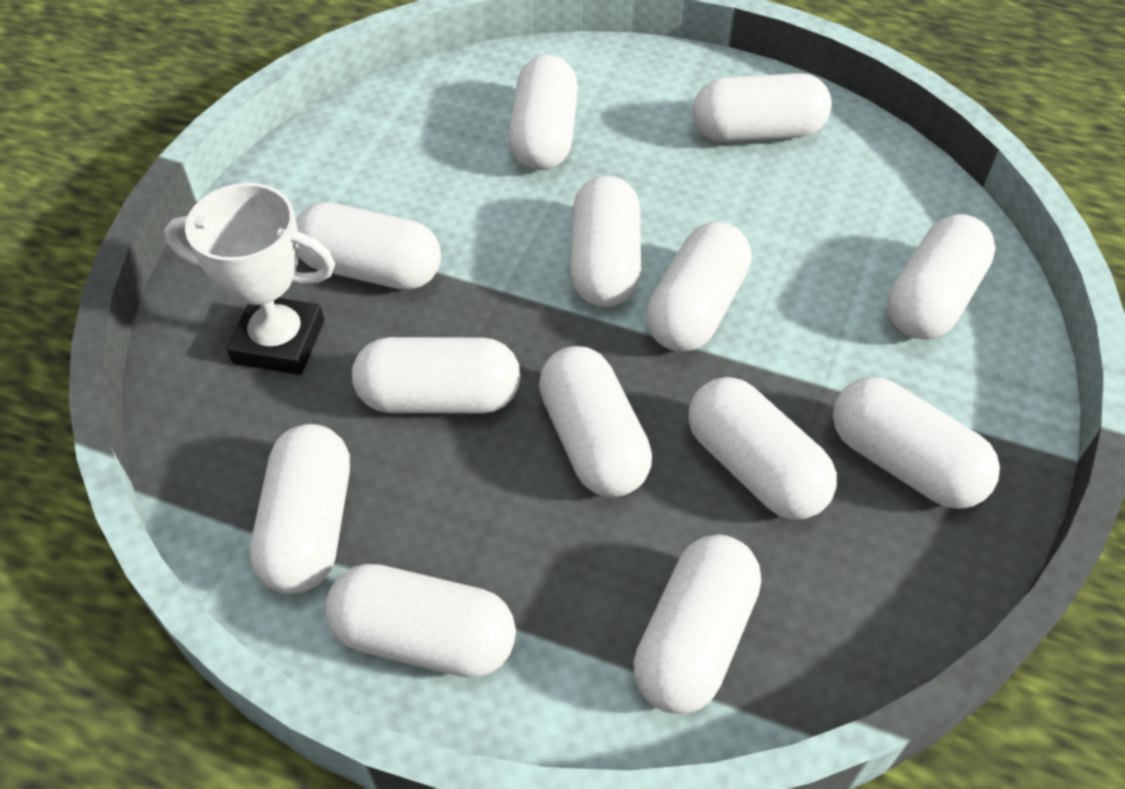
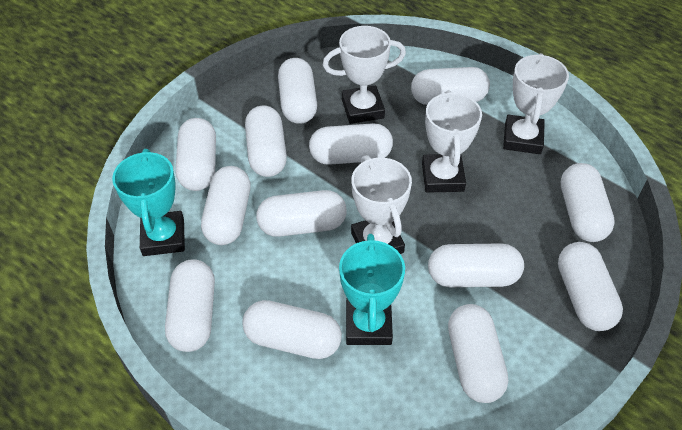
turquoise trophy: 0 -> 2
white trophy: 1 -> 4

